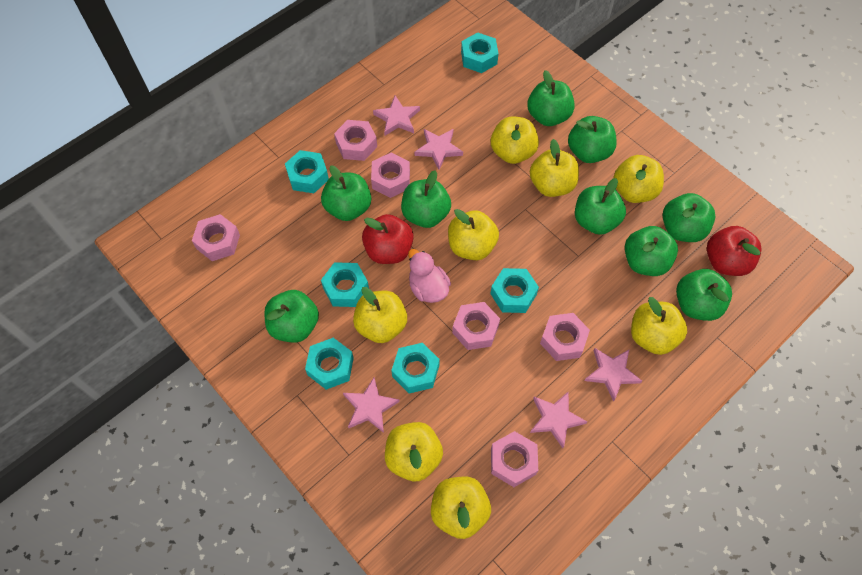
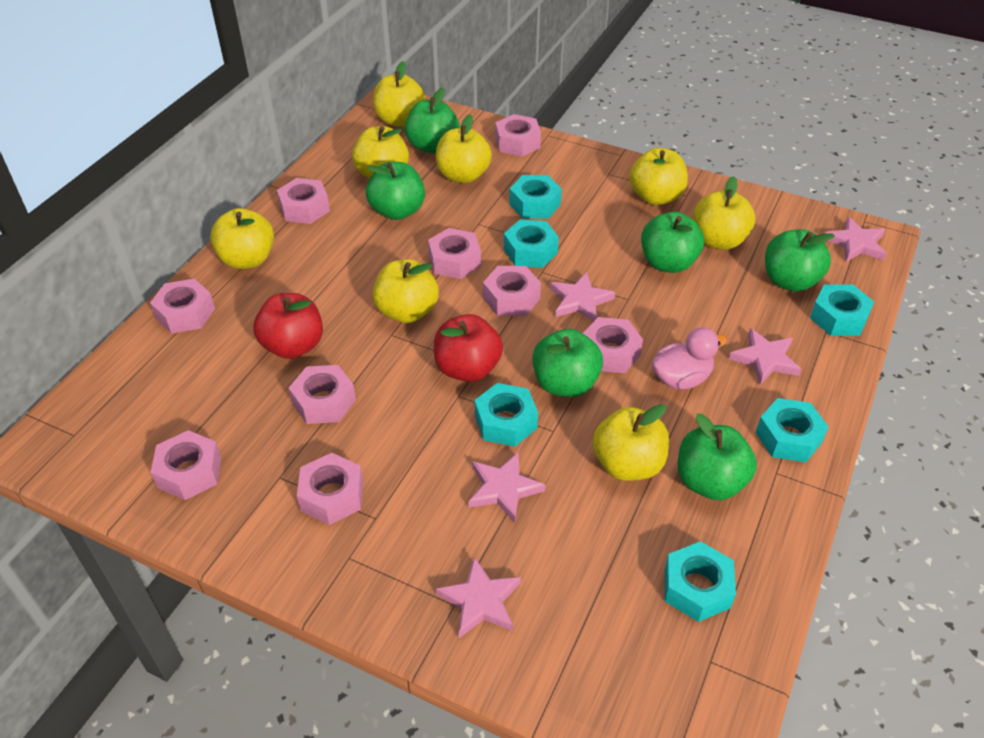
green apple: 9 -> 6
pink nut: 6 -> 9

